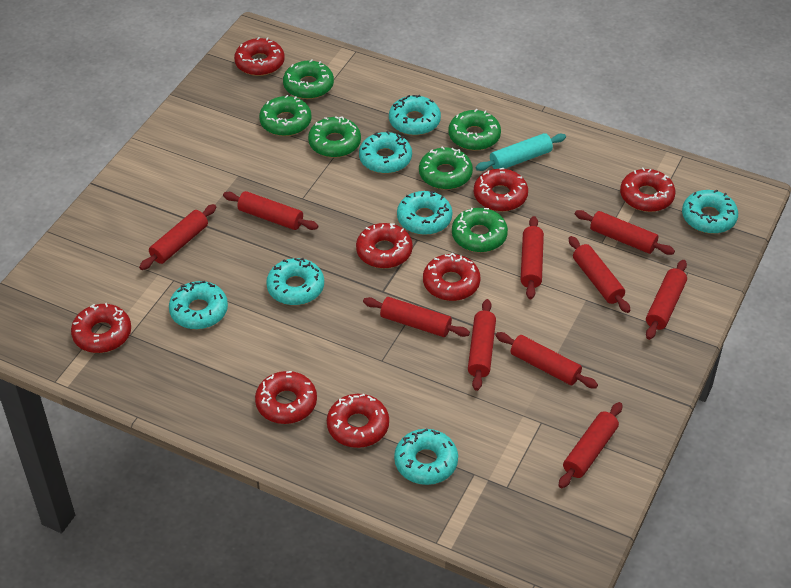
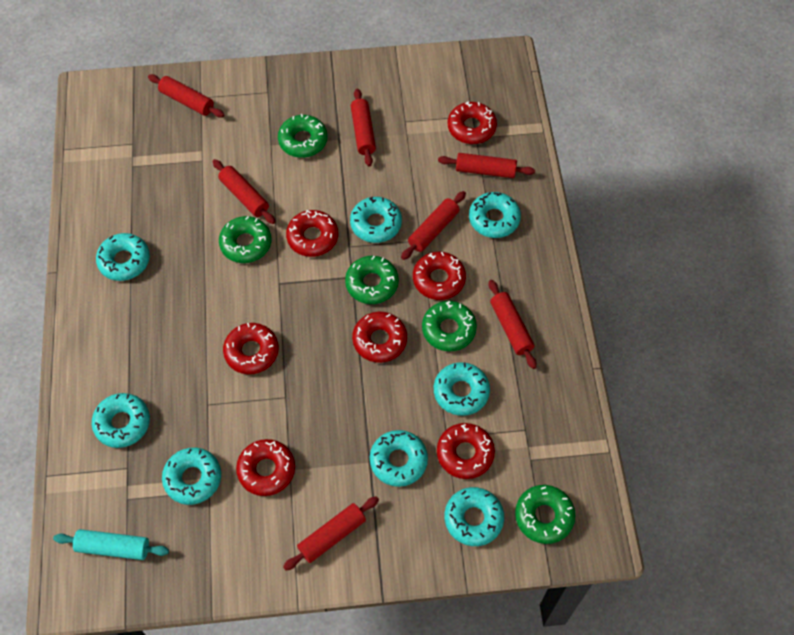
green donut: 6 -> 5
red donut: 8 -> 7
red rolling pin: 10 -> 7
turquoise donut: 7 -> 8

